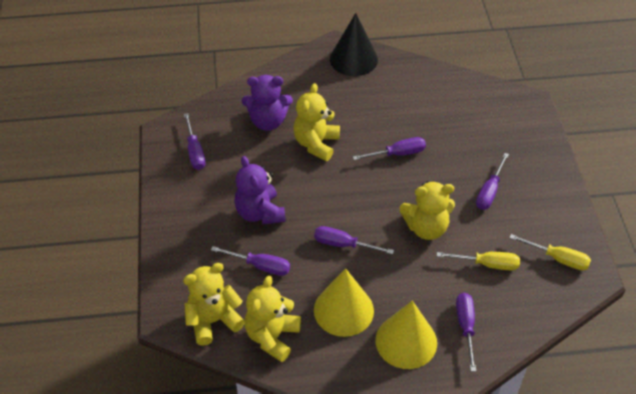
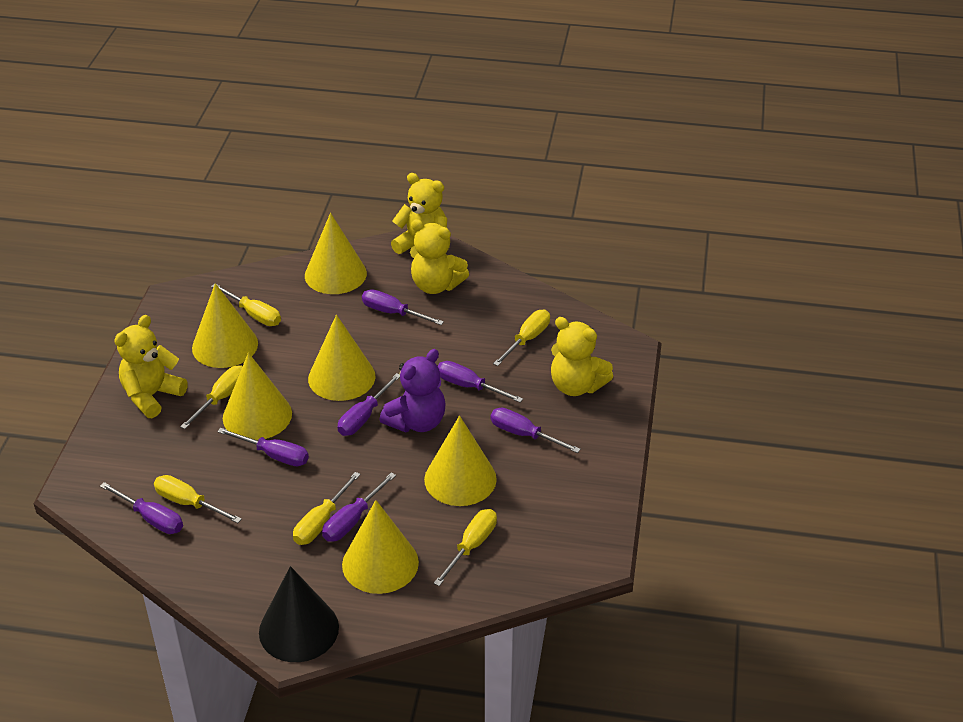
purple screwdriver: 6 -> 7
purple teddy bear: 2 -> 1
yellow cone: 2 -> 6
yellow screwdriver: 2 -> 6

